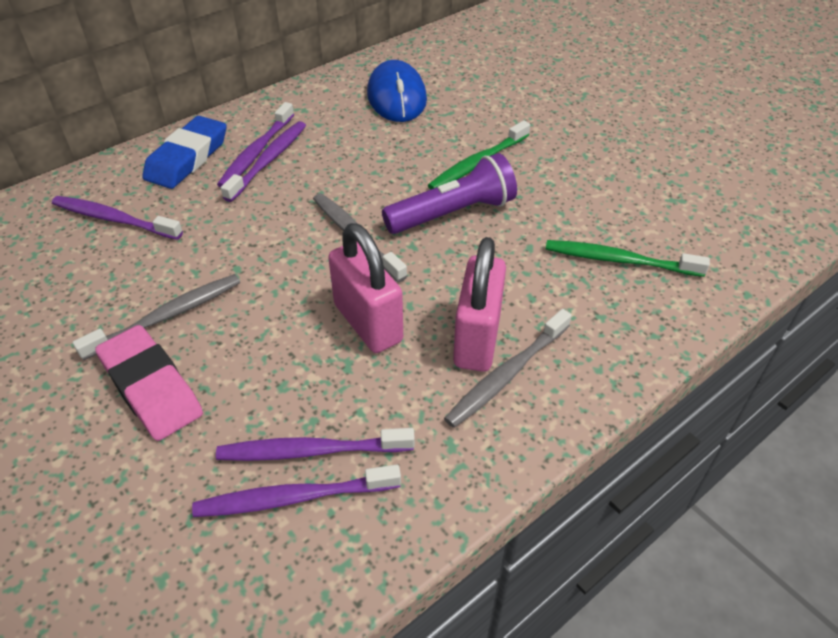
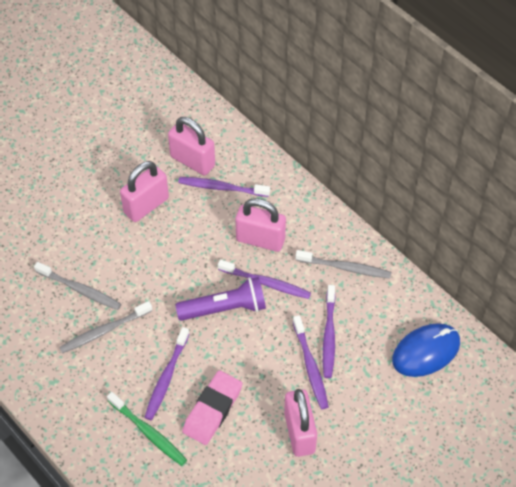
blue eraser: 1 -> 0
green toothbrush: 2 -> 1
pink padlock: 2 -> 4

